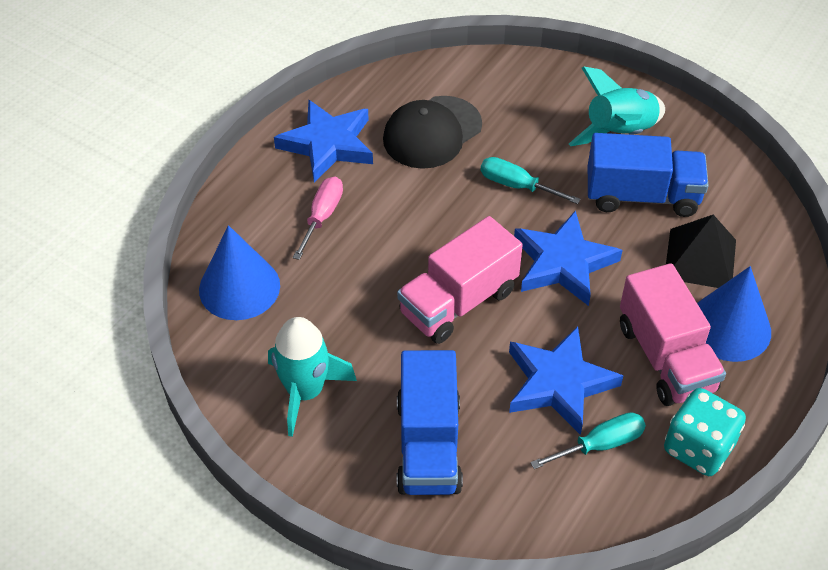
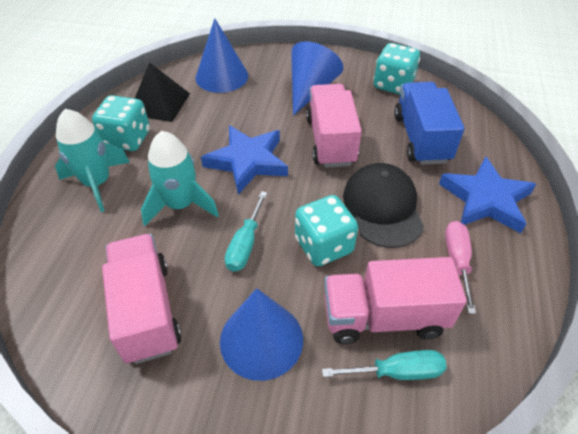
blue cone: 2 -> 3
blue star: 3 -> 2
blue truck: 2 -> 1
pink truck: 2 -> 3
turquoise dice: 1 -> 3

